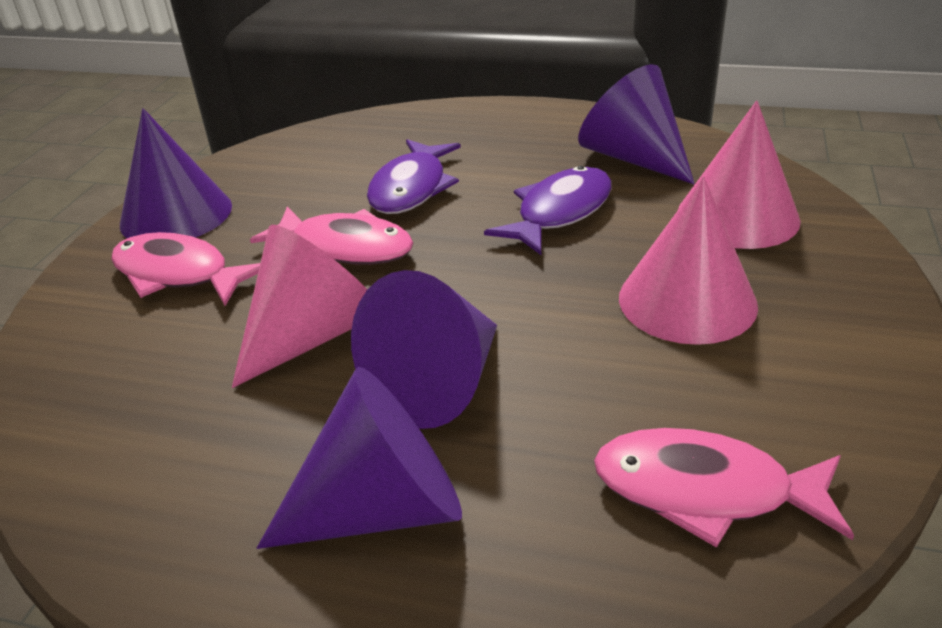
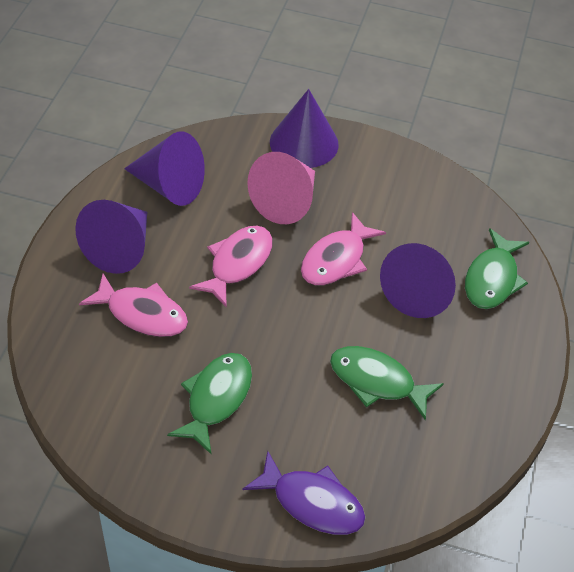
green fish: 0 -> 3
pink cone: 3 -> 1
purple fish: 2 -> 1

